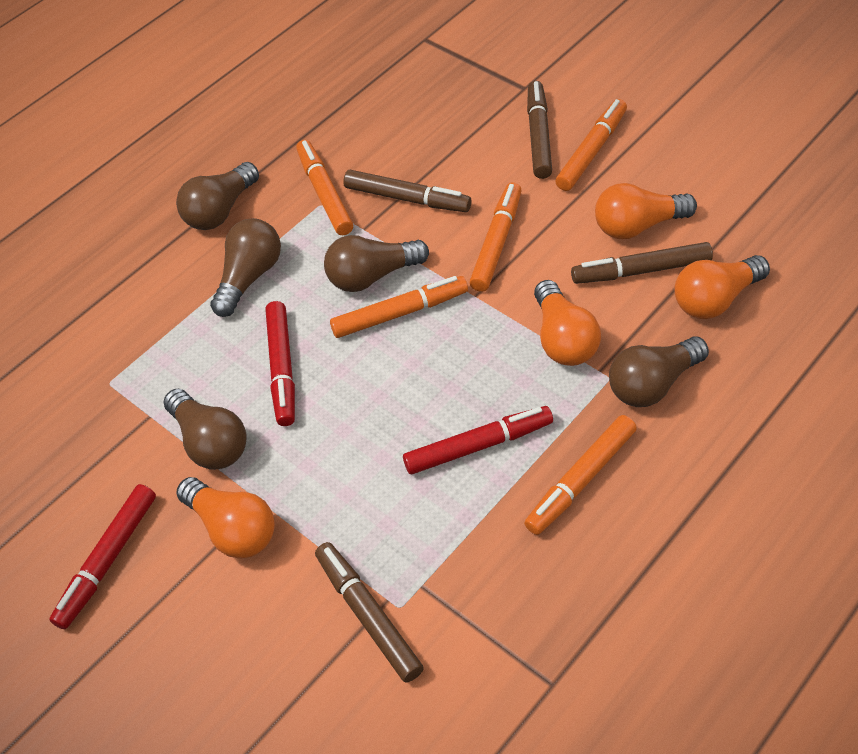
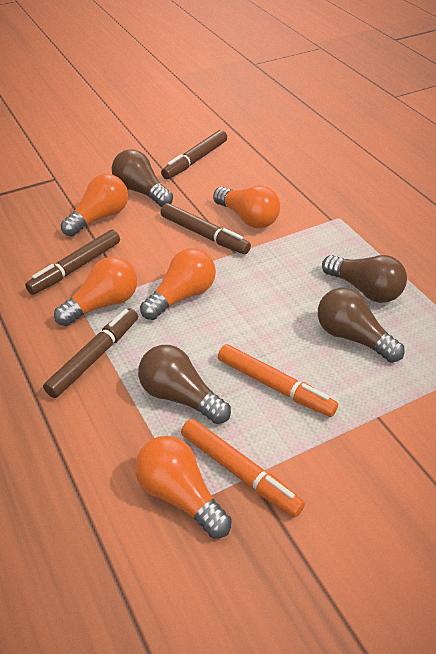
brown light bulb: 5 -> 4
orange light bulb: 4 -> 5
orange marker: 5 -> 2
red marker: 3 -> 0

